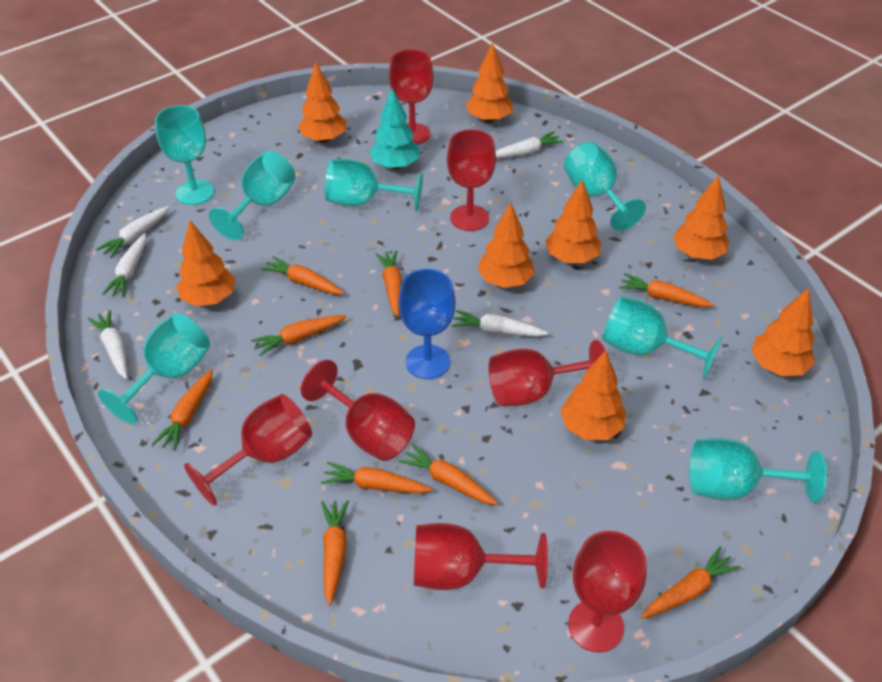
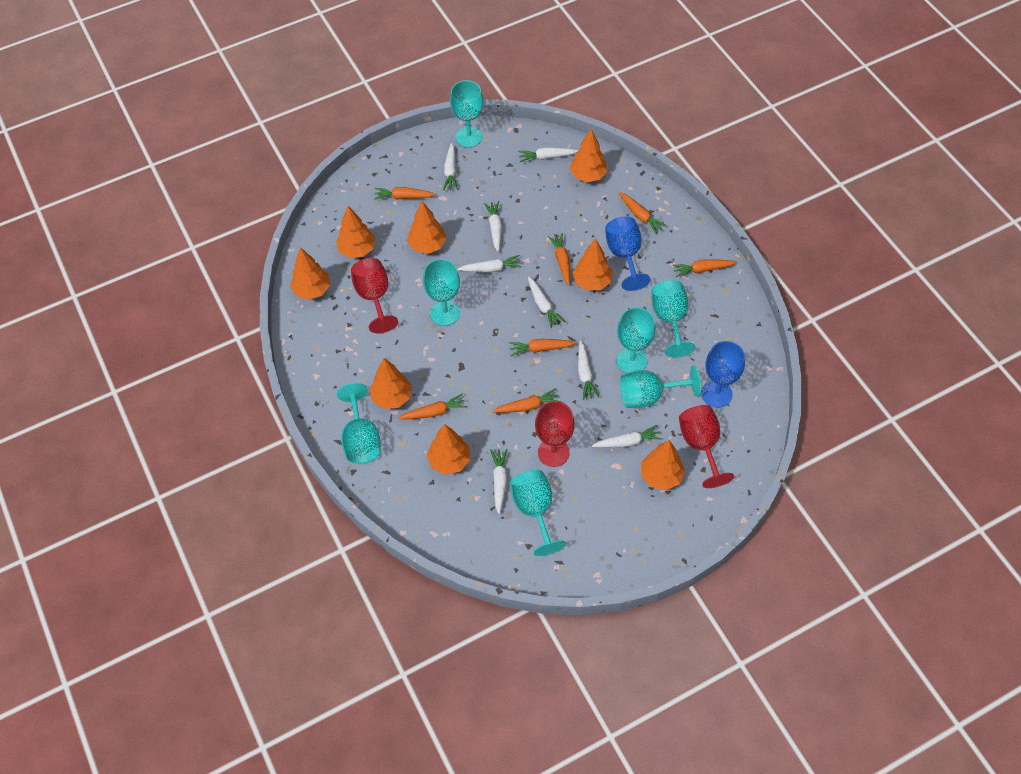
blue goblet: 1 -> 2
orange carrot: 9 -> 7
red goblet: 7 -> 3
turquoise tree: 1 -> 0
white carrot: 5 -> 8

